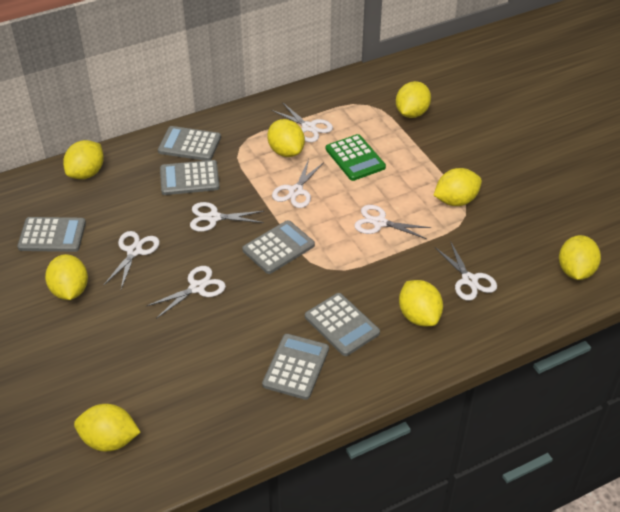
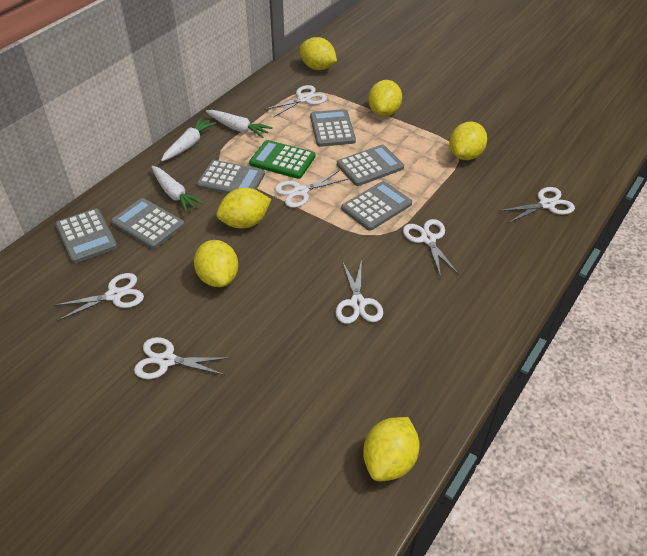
white carrot: 0 -> 3
yellow lemon: 8 -> 6

